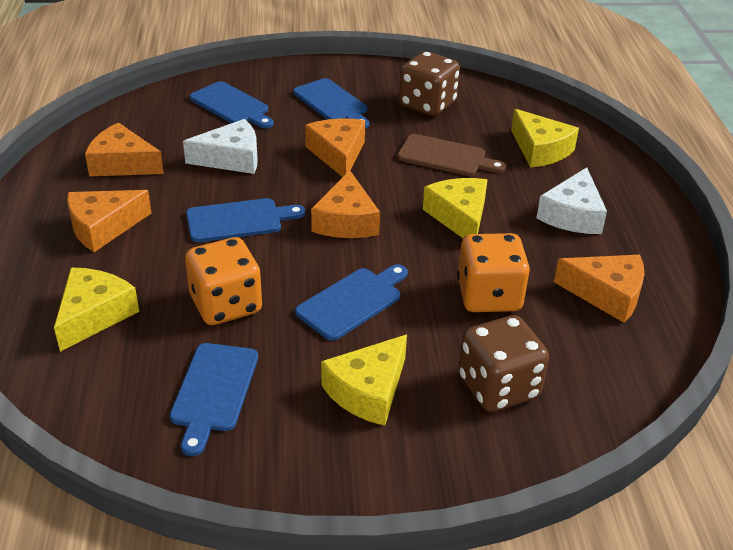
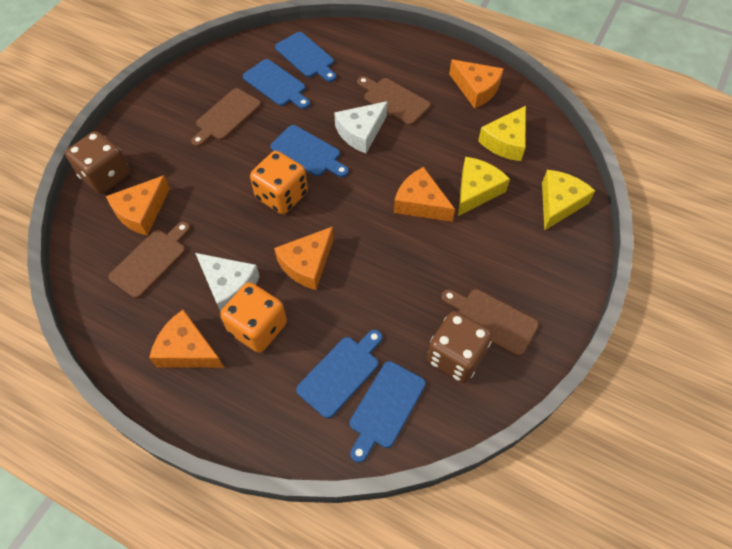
brown cutting board: 1 -> 4
yellow cheese: 4 -> 3

